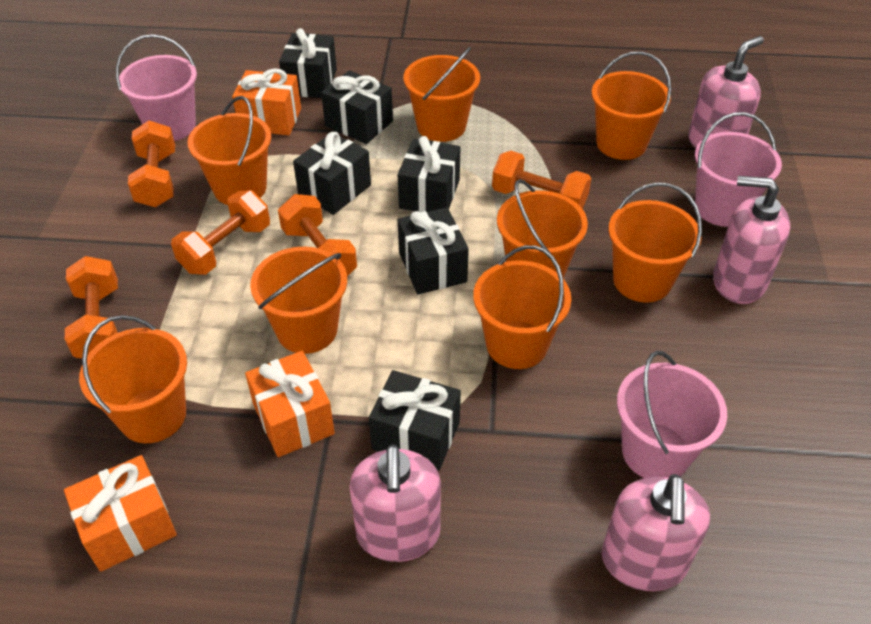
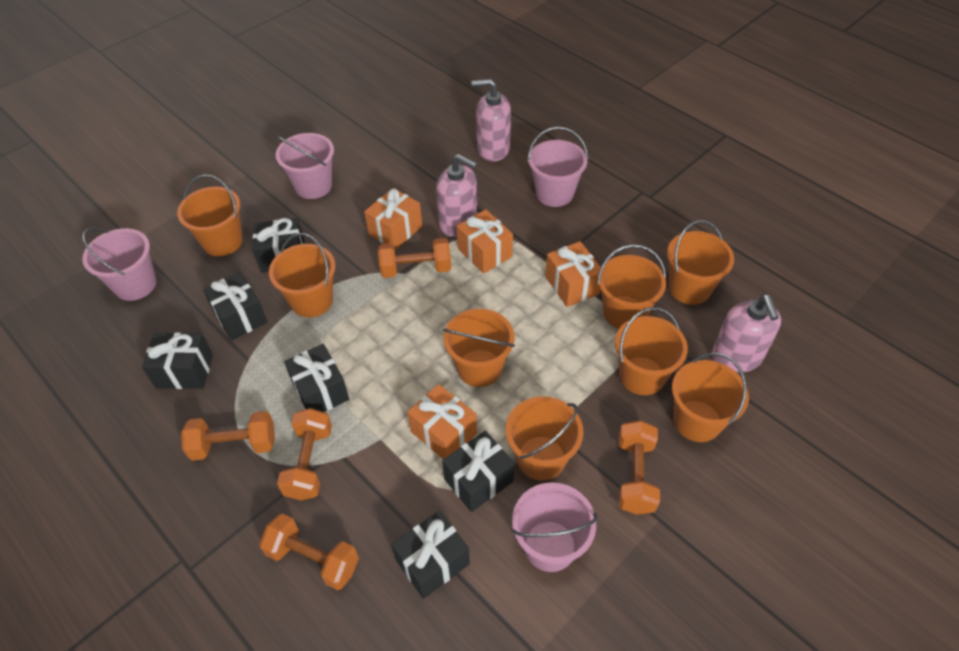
orange gift: 3 -> 4
pink bucket: 3 -> 4
pink soap dispenser: 4 -> 3

